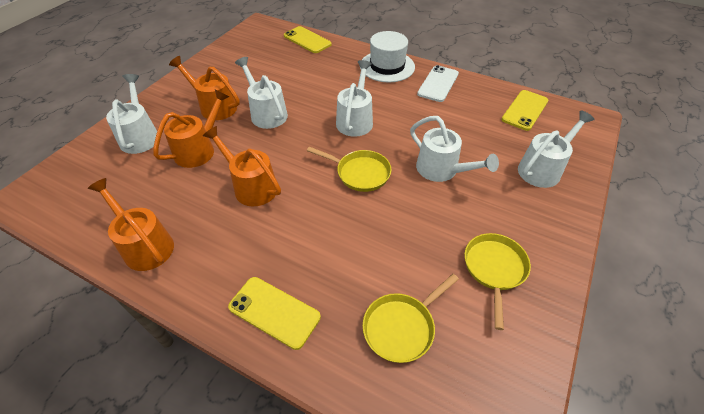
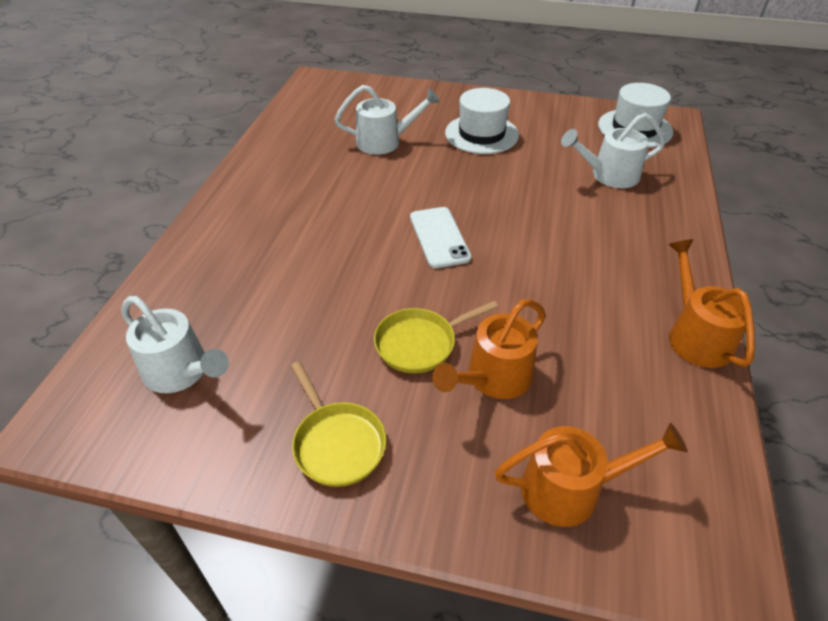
orange watering can: 4 -> 3
white hat: 1 -> 2
white watering can: 5 -> 3
yellow pan: 3 -> 2
yellow phone: 3 -> 0

